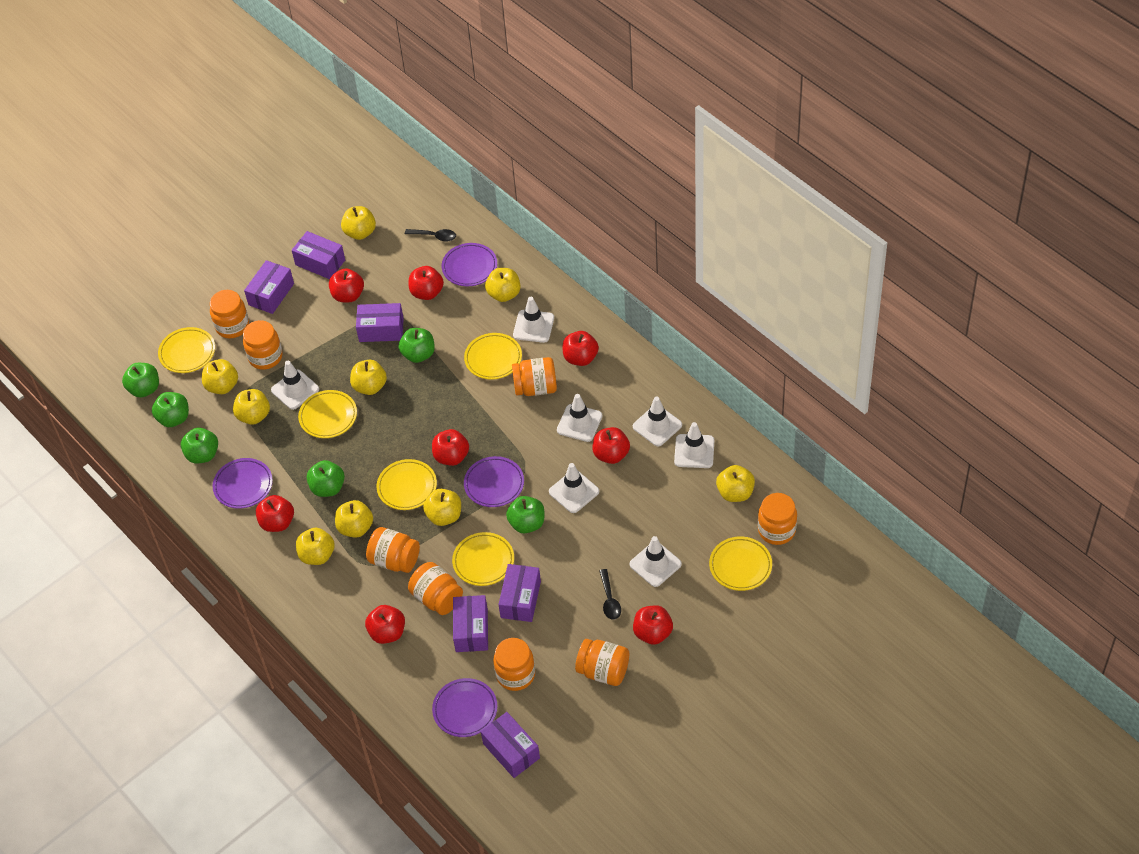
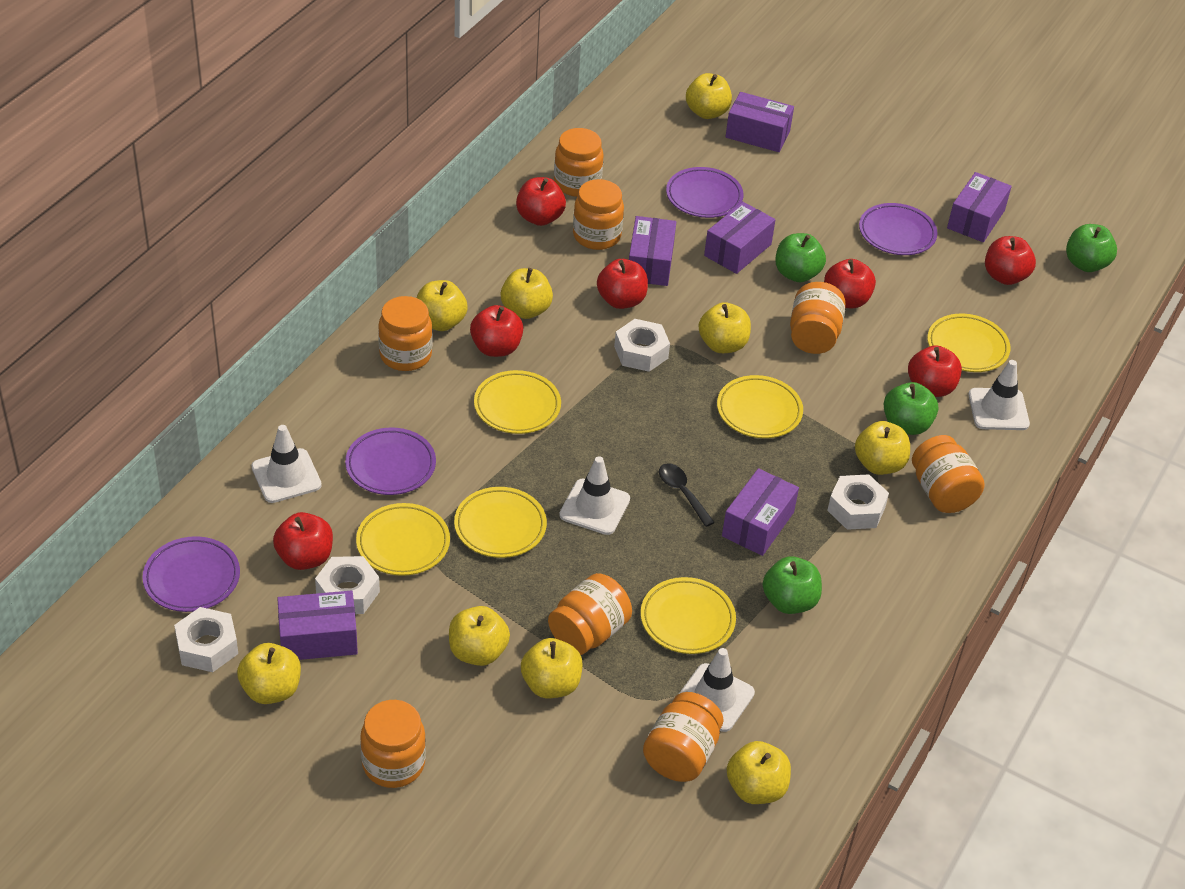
black spoon: 2 -> 1
green apple: 6 -> 4
red apple: 8 -> 7
white nut: 0 -> 4
white traffic cone: 7 -> 4

